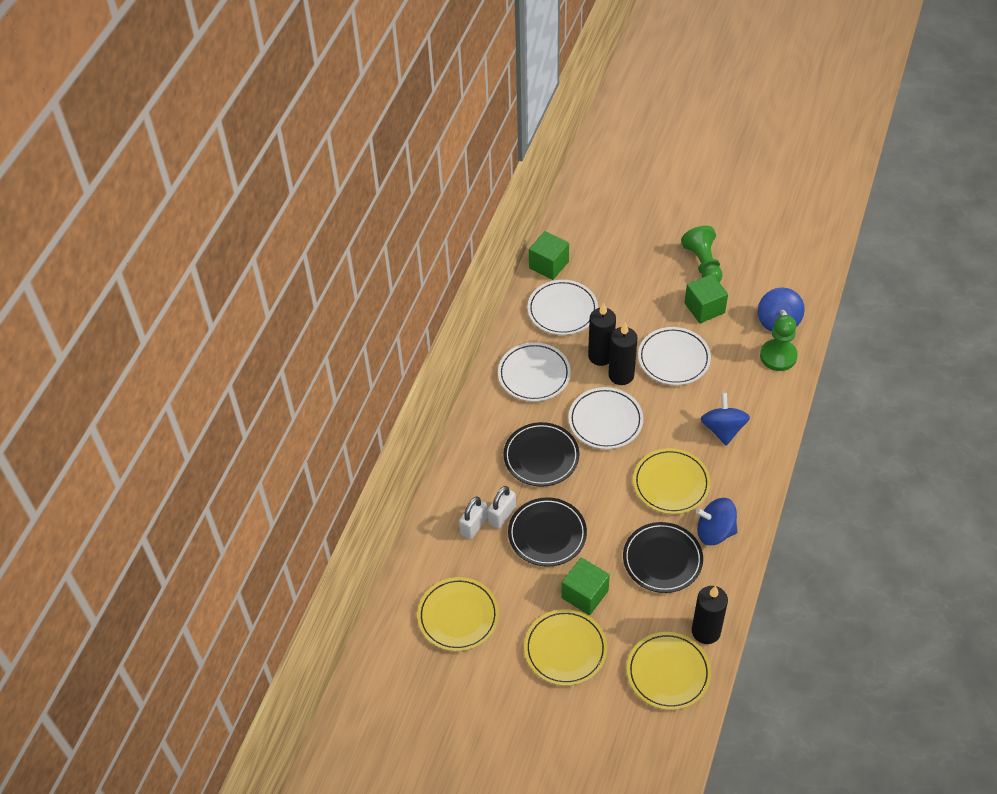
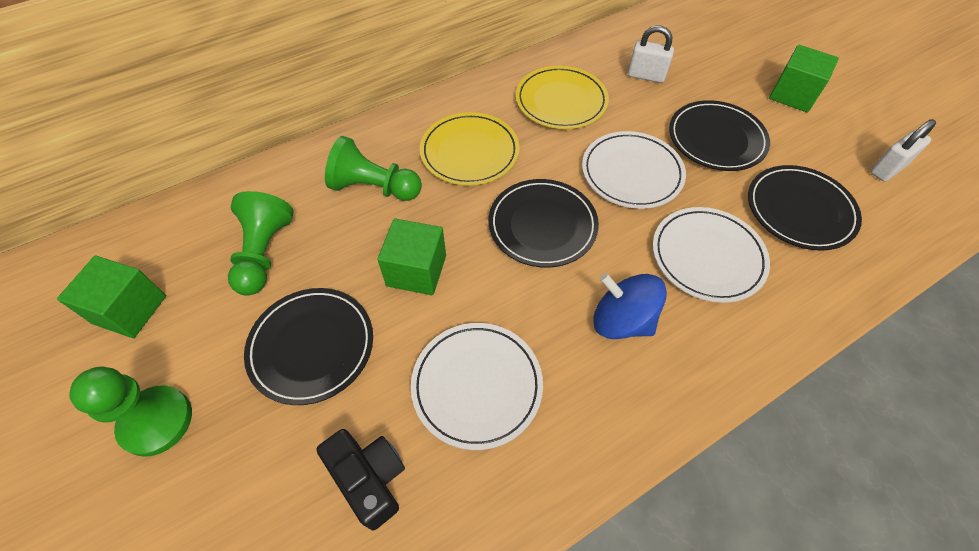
black camera: 0 -> 1
black candle: 3 -> 0
black plate: 3 -> 4
blue spinning top: 3 -> 1
green pawn: 2 -> 3
white plate: 4 -> 3
yellow plate: 4 -> 2

